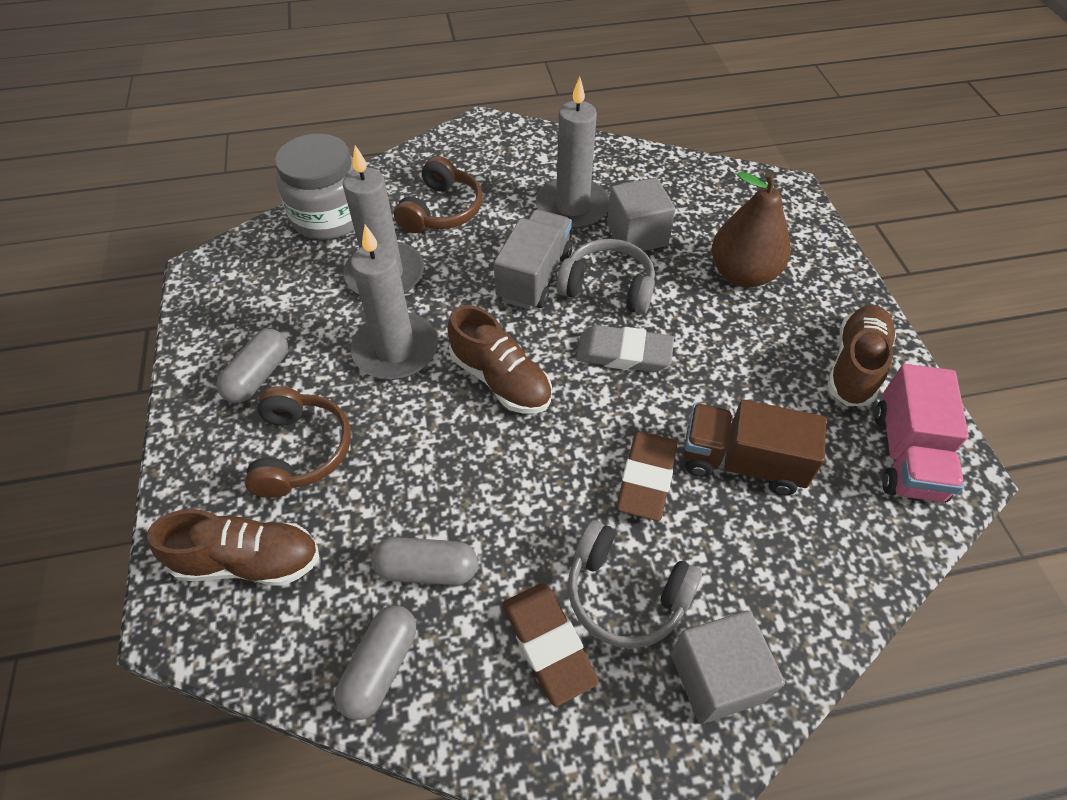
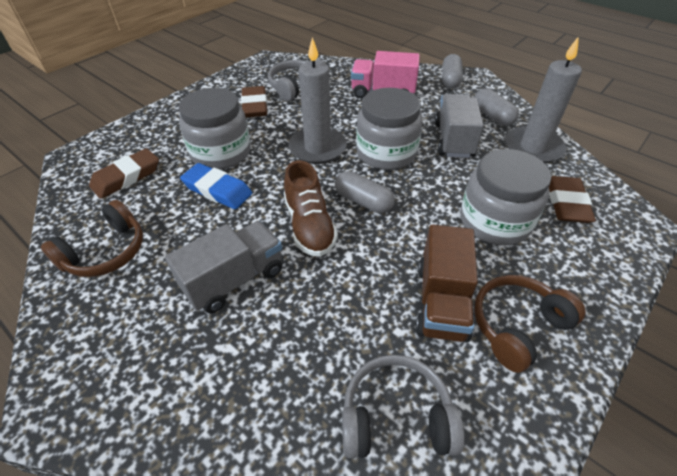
blue eraser: 0 -> 1
brown eraser: 2 -> 3
brown pear: 1 -> 0
brown shoe: 3 -> 1
grey candle: 3 -> 2
grey cube: 2 -> 0
grey eraser: 1 -> 0
grey jar: 1 -> 3
grey truck: 1 -> 2

